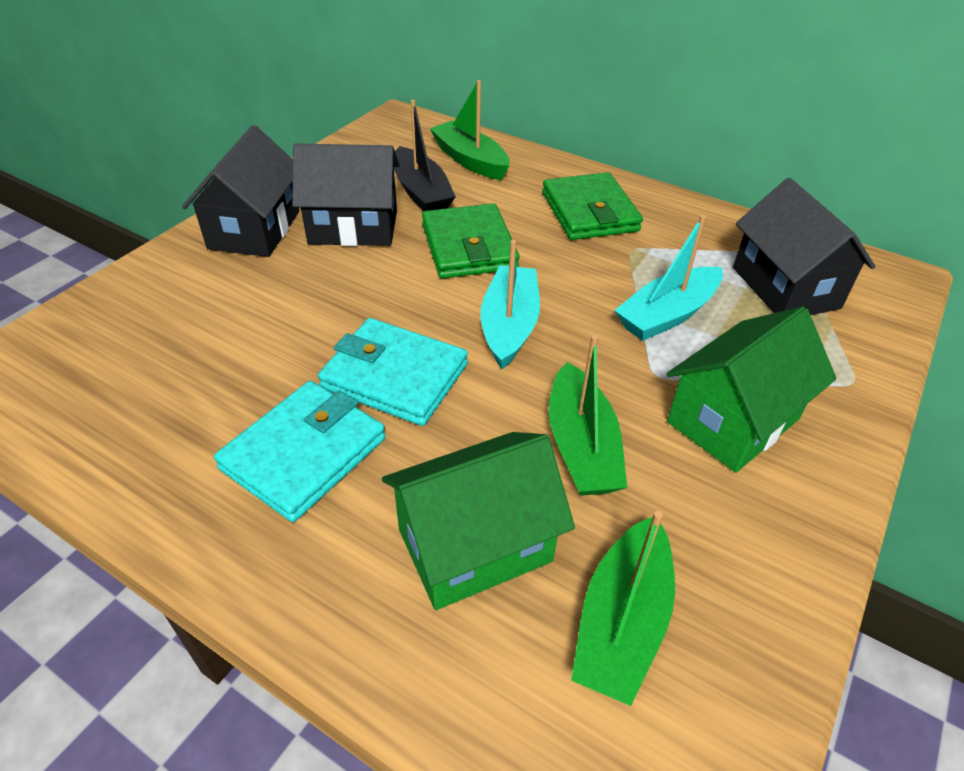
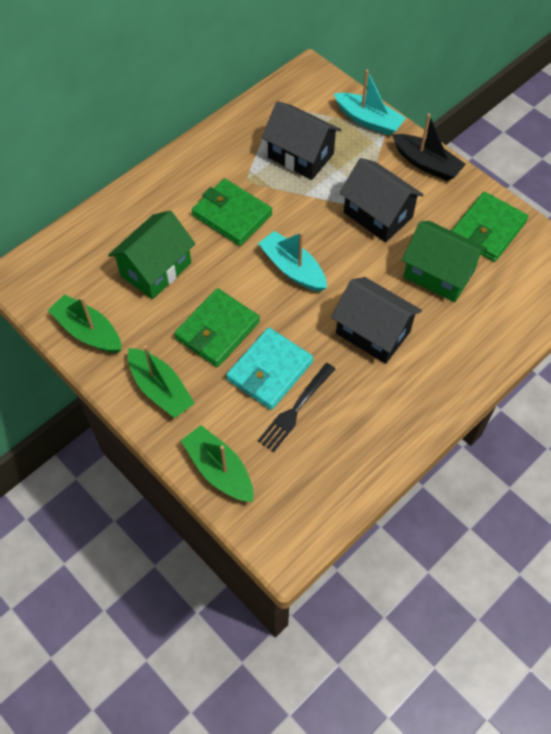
black fork: 0 -> 1
green wallet: 2 -> 3
turquoise wallet: 2 -> 1

